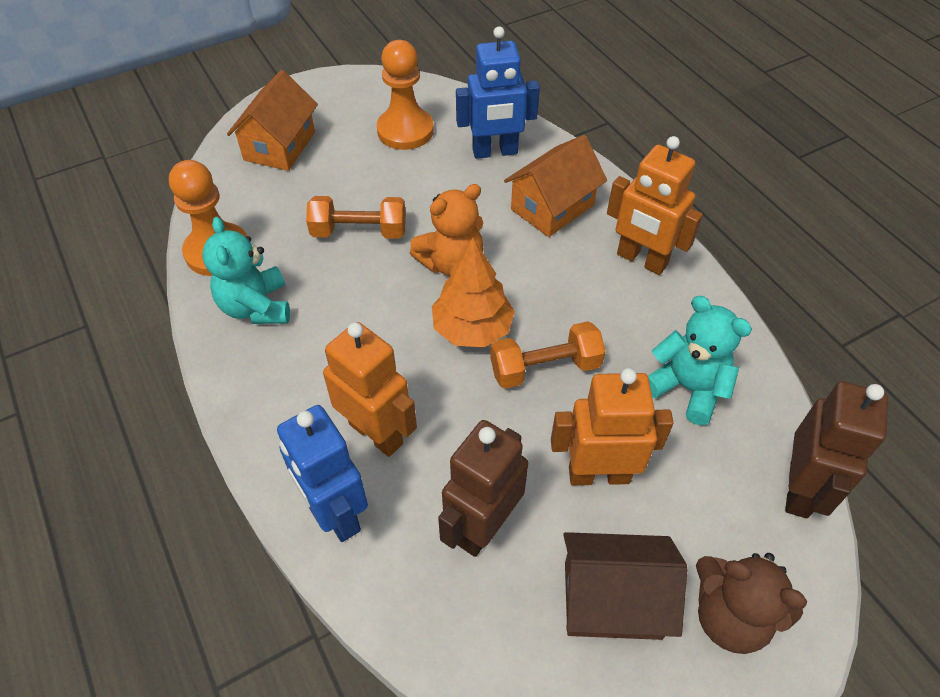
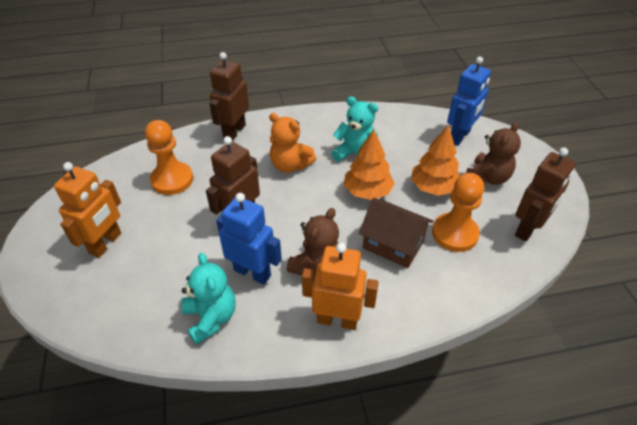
brown robot: 2 -> 3
brown teddy bear: 1 -> 2
orange dumbbell: 2 -> 0
orange house: 2 -> 0
orange robot: 3 -> 2
orange tree: 1 -> 2

